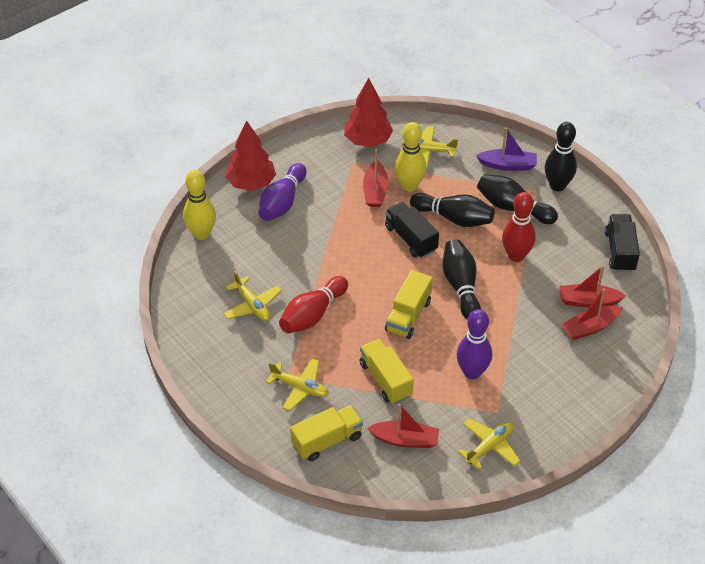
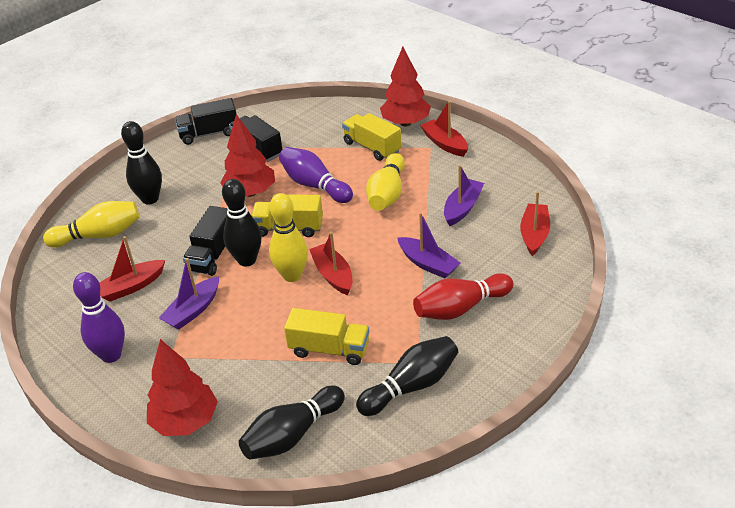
black truck: 2 -> 3
purple boat: 1 -> 3
red bowling pin: 2 -> 1
red tree: 2 -> 3
yellow bowling pin: 2 -> 3
yellow plane: 4 -> 0

